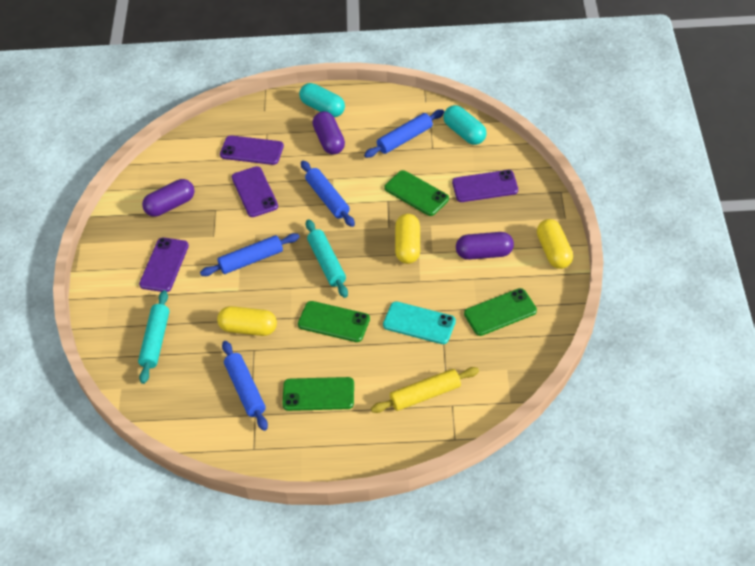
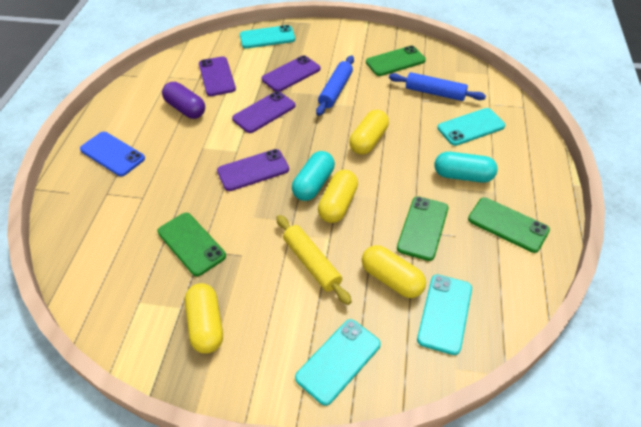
blue phone: 0 -> 1
blue rolling pin: 4 -> 2
purple capsule: 3 -> 1
turquoise phone: 1 -> 4
turquoise rolling pin: 2 -> 0
yellow capsule: 3 -> 4

